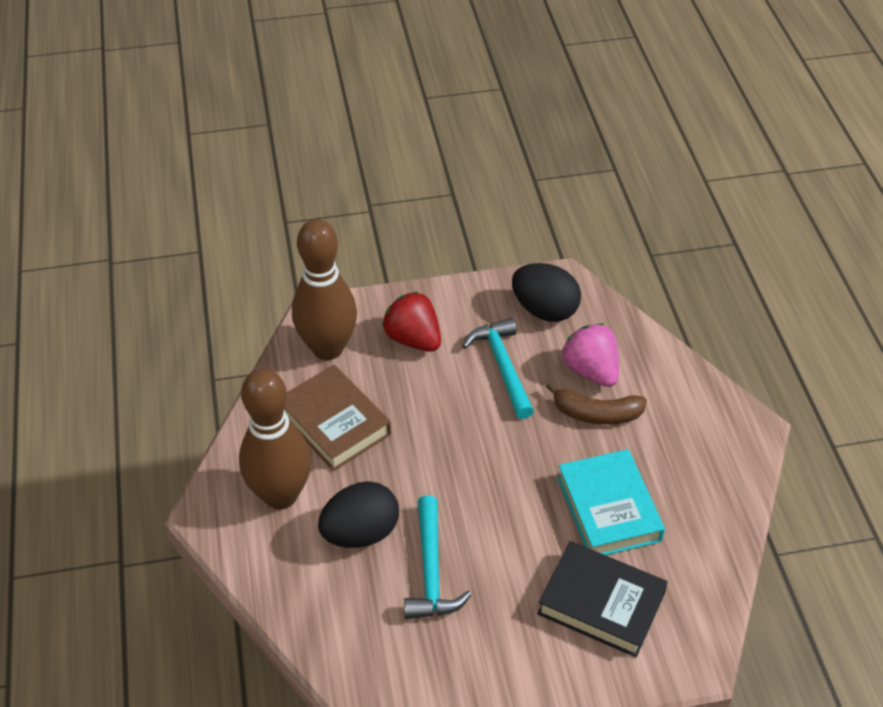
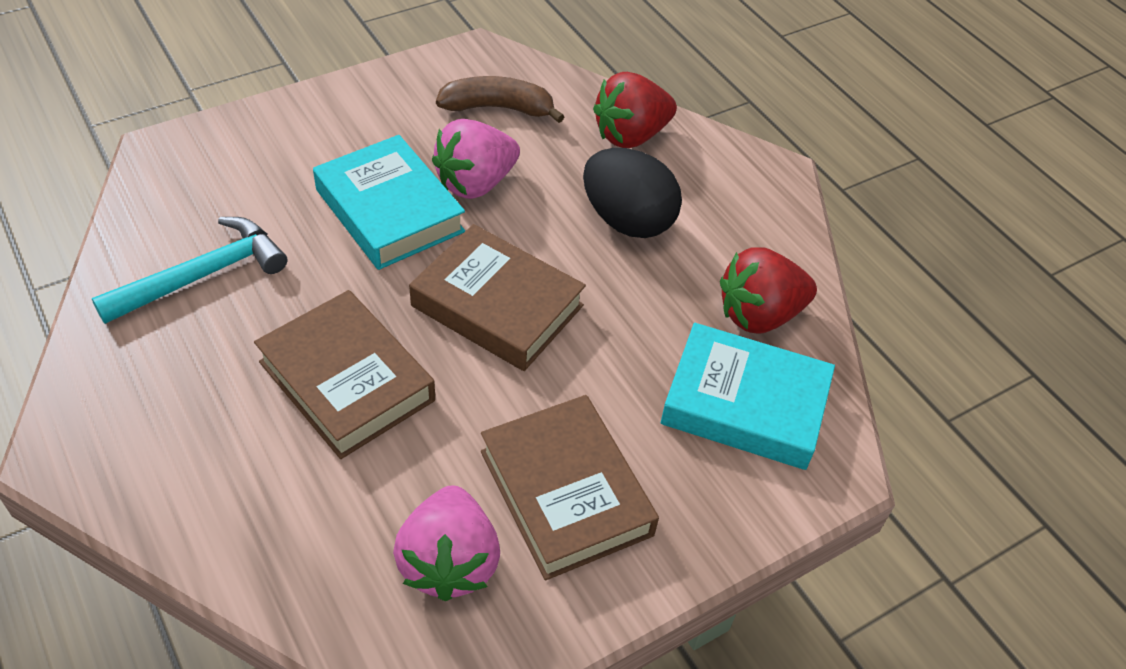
black book: 1 -> 0
black egg: 2 -> 1
brown book: 1 -> 3
brown bowling pin: 2 -> 0
pink strawberry: 1 -> 2
red strawberry: 1 -> 2
turquoise book: 1 -> 2
turquoise hammer: 2 -> 1

